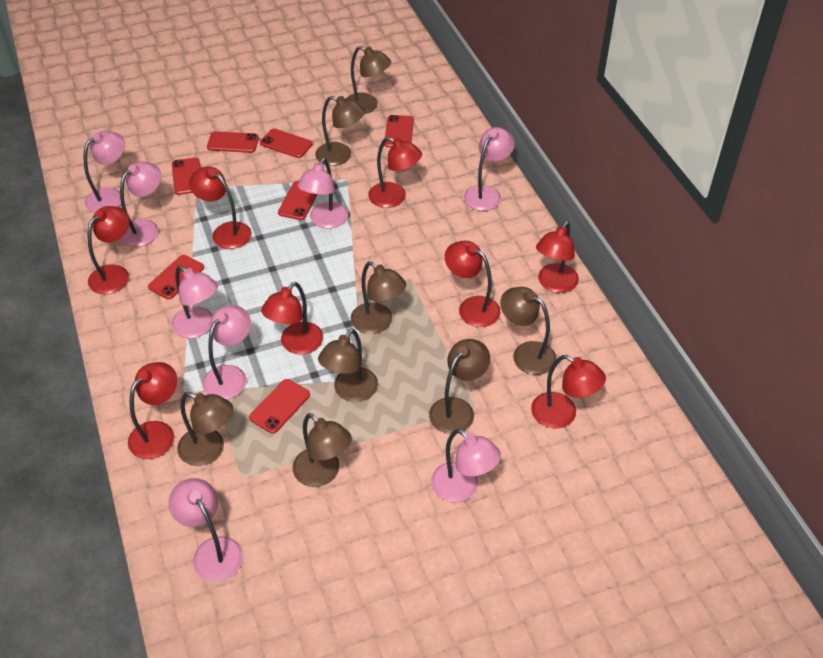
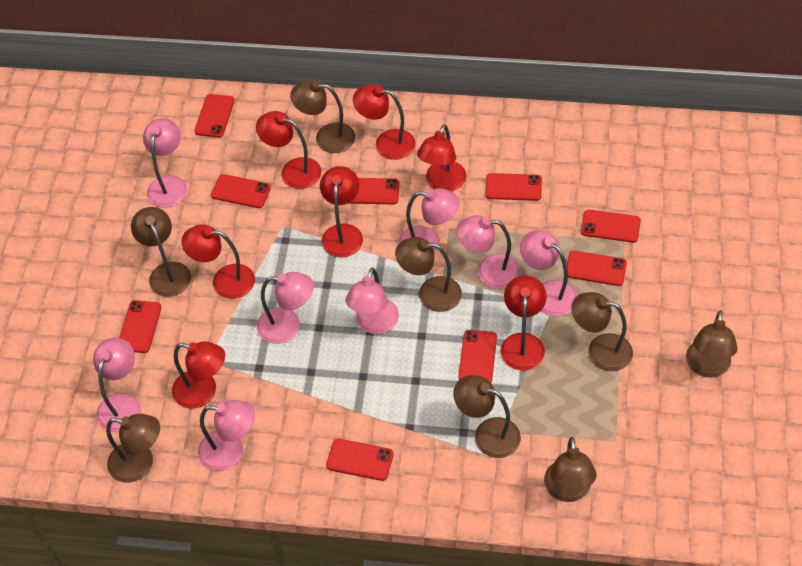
red lamp: 8 -> 7
red phone: 7 -> 9

